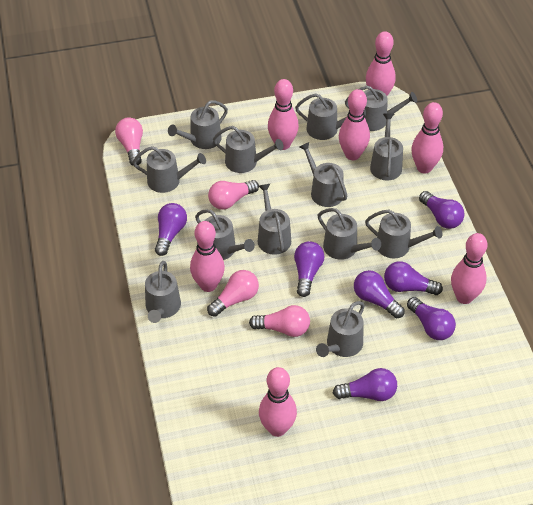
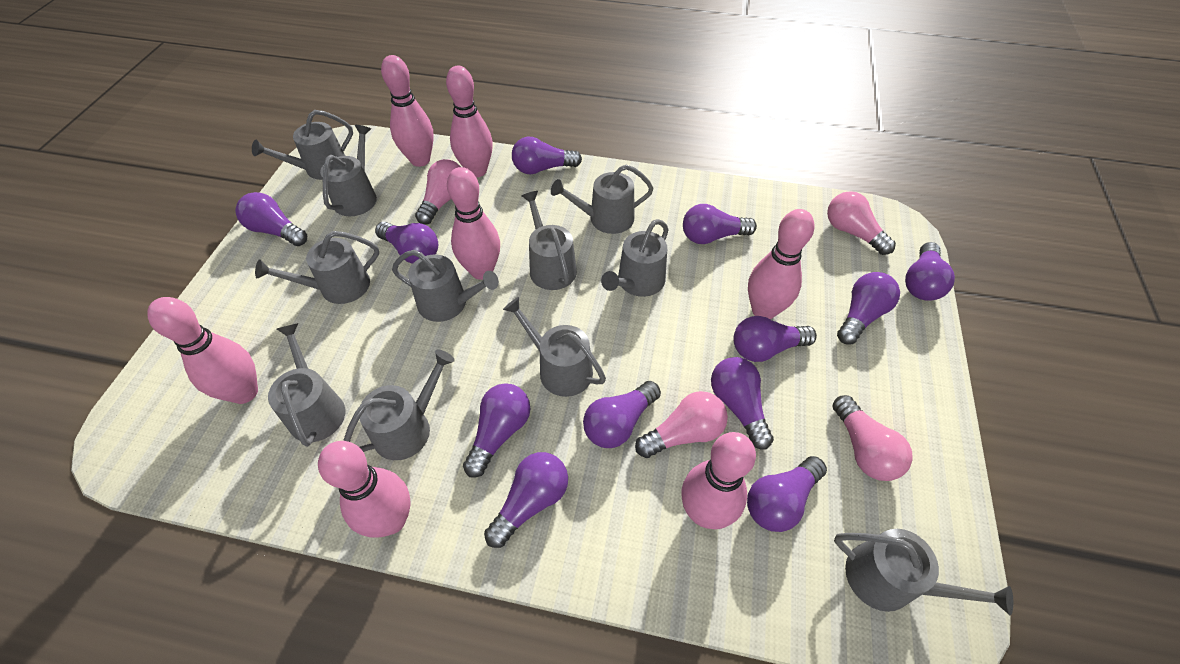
grey watering can: 13 -> 11
purple light bulb: 7 -> 12

